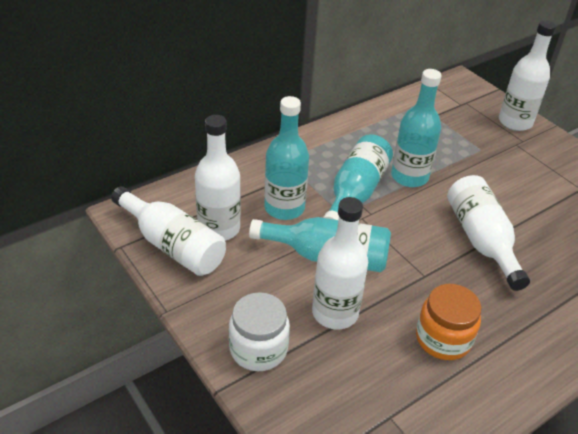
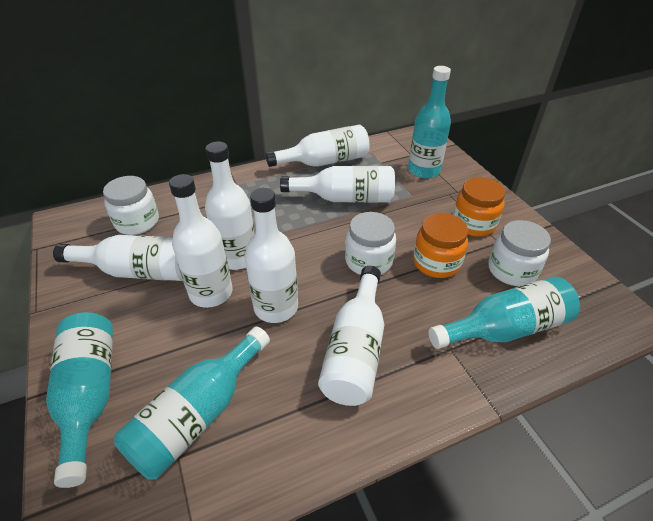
orange jar: 1 -> 2
white bottle: 5 -> 7
white jar: 1 -> 3

